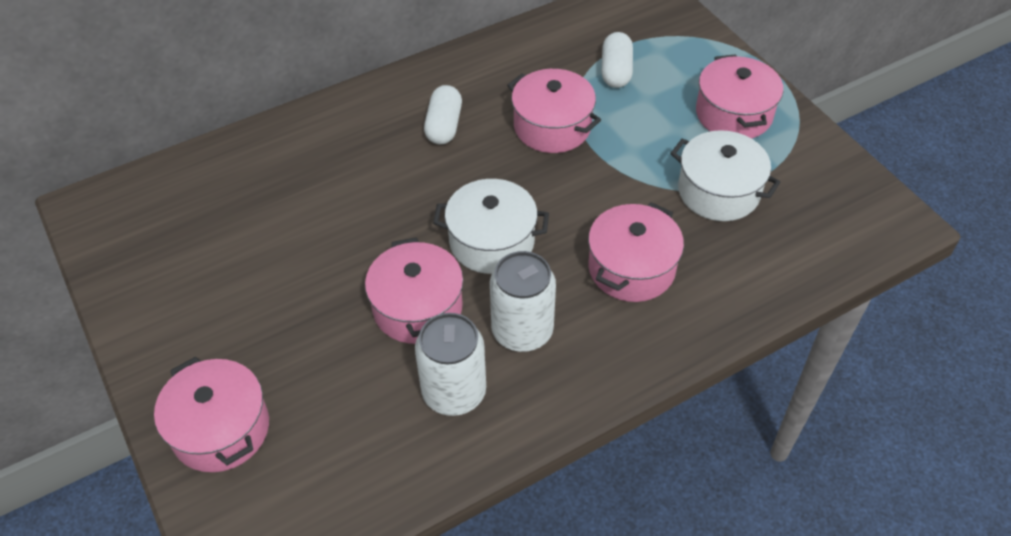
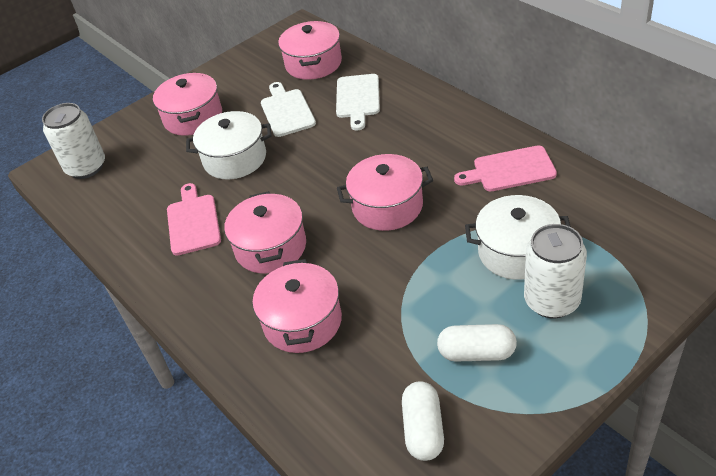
pink cutting board: 0 -> 2
white cutting board: 0 -> 2

